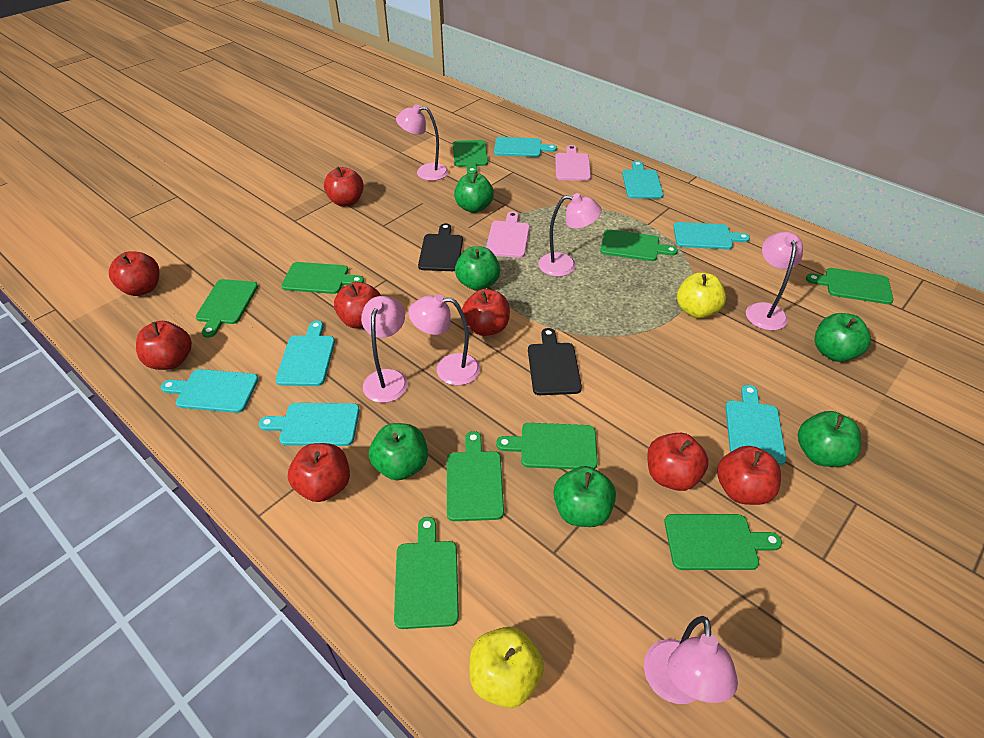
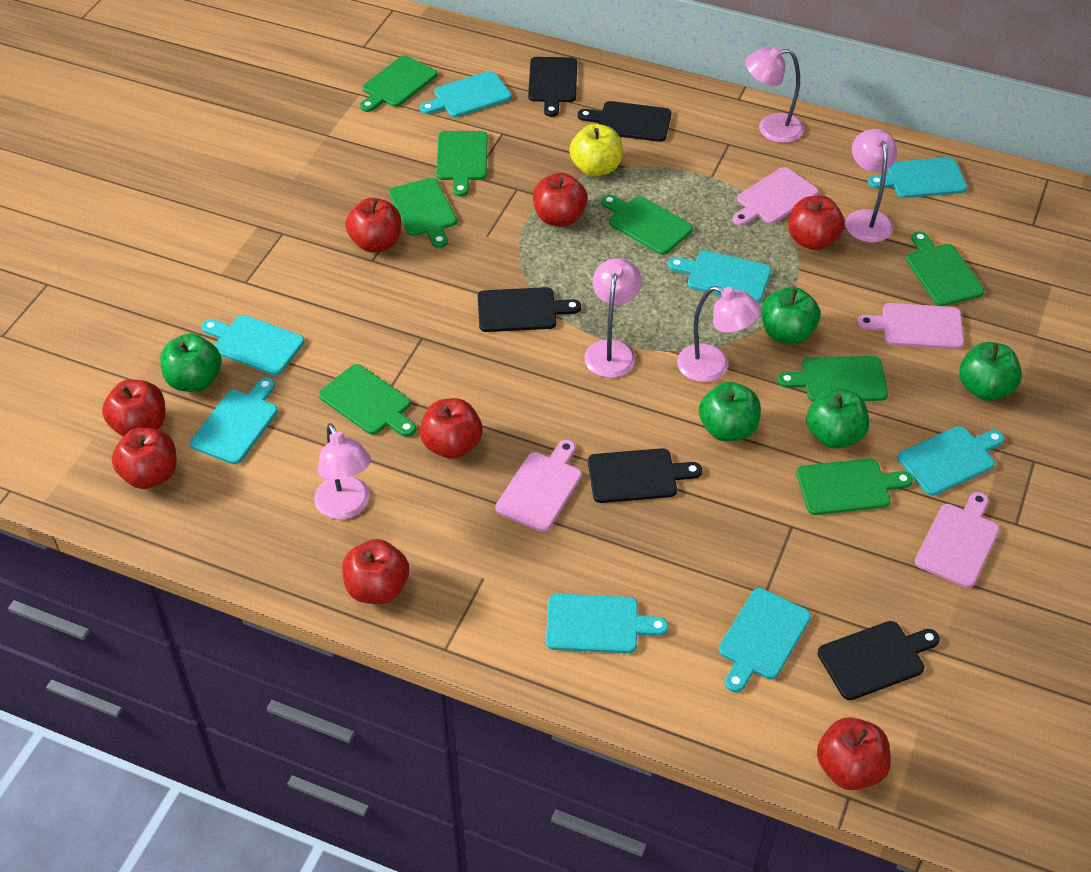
black cutting board: 2 -> 5
green apple: 6 -> 5
green cutting board: 9 -> 8
pink cutting board: 2 -> 4
pink lamp: 6 -> 5
turquoise cutting board: 7 -> 8
yellow apple: 2 -> 1

